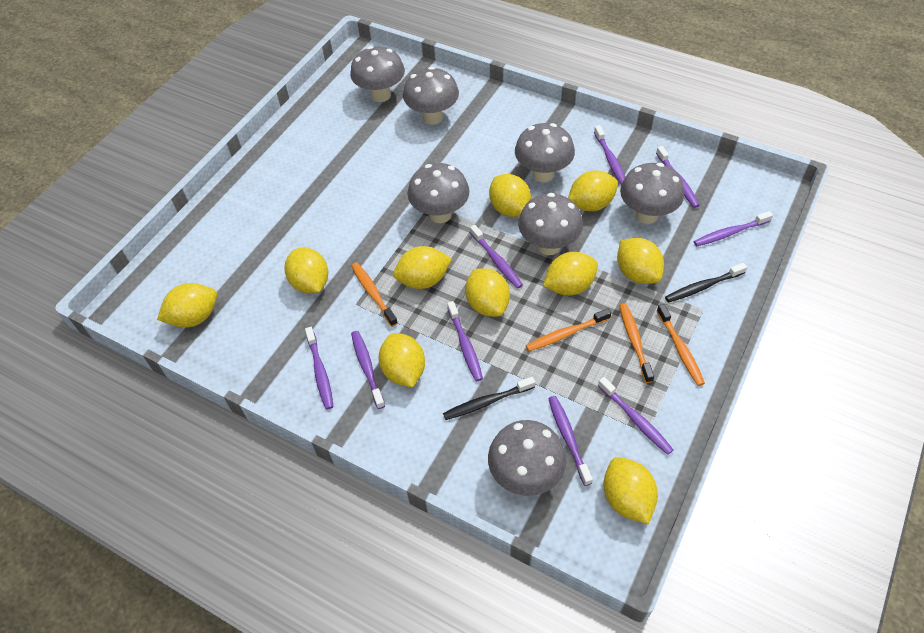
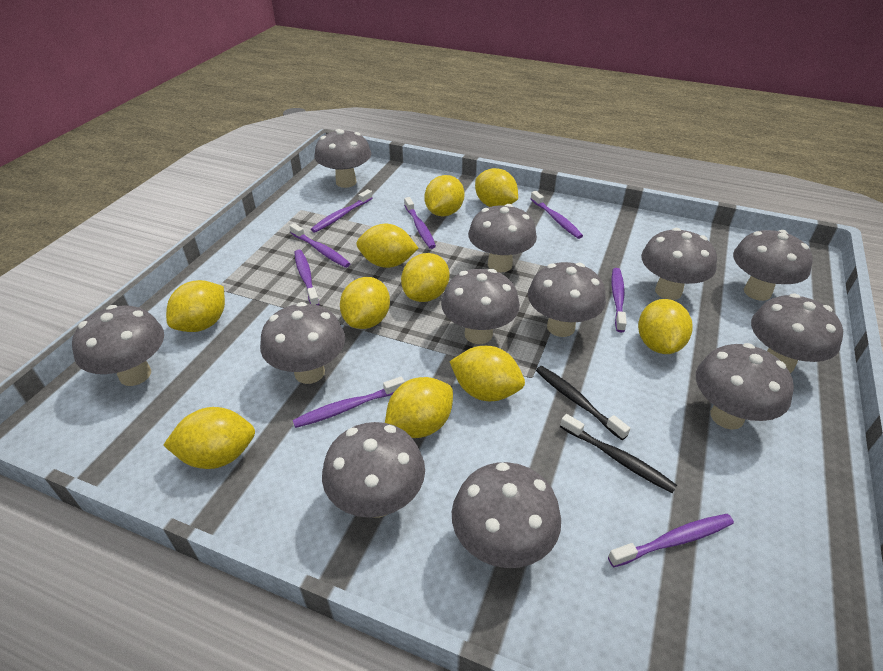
grey mushroom: 7 -> 12
orange toothbrush: 4 -> 0
purple toothbrush: 9 -> 8

